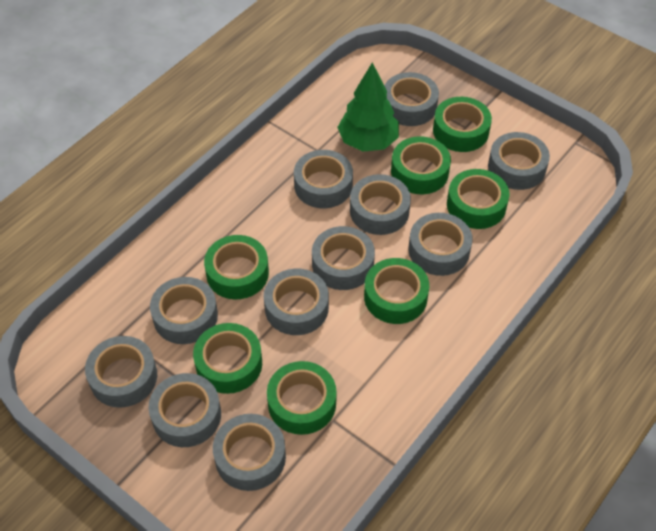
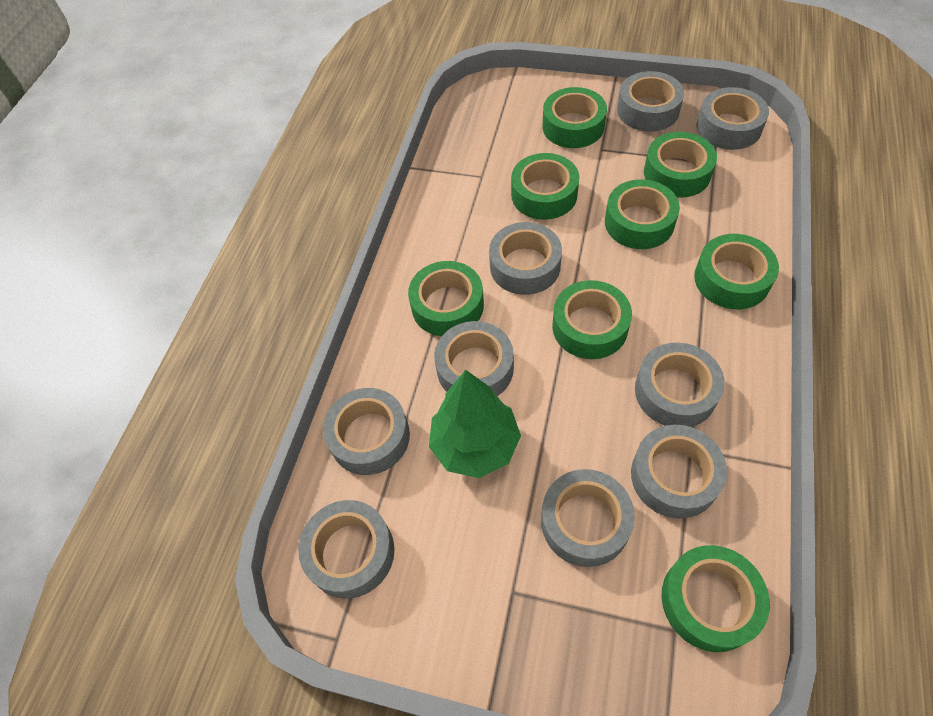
green tape: 7 -> 8
grey tape: 11 -> 9

